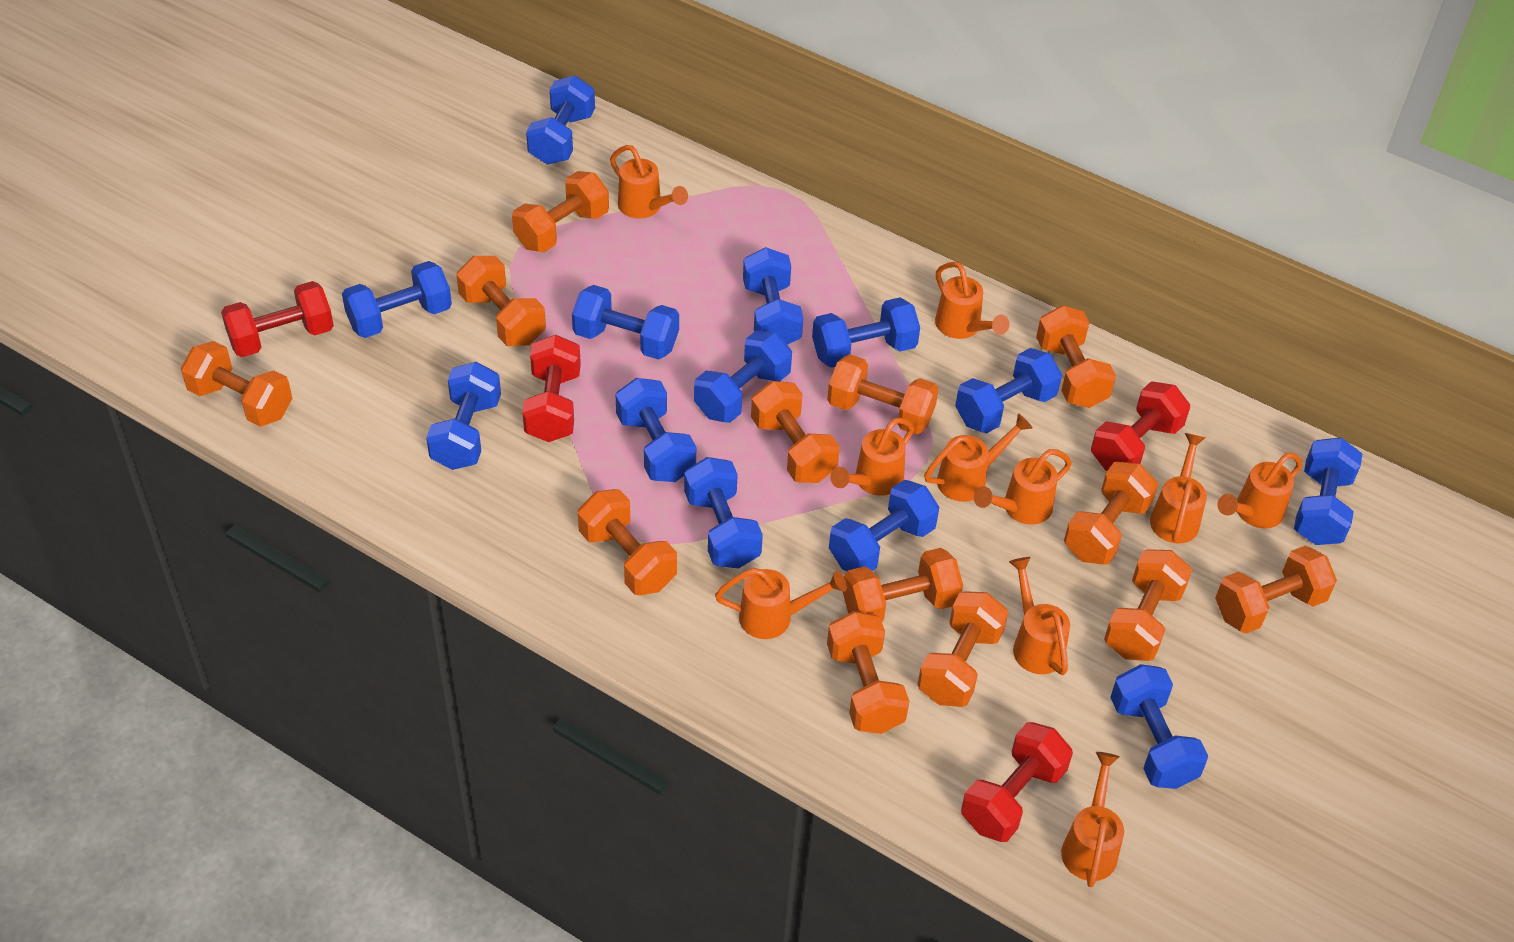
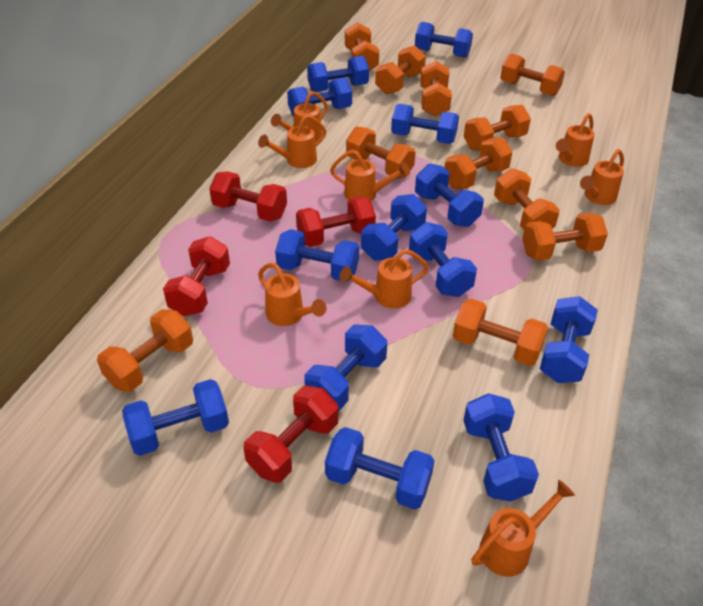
orange dumbbell: 13 -> 11
orange watering can: 10 -> 8

